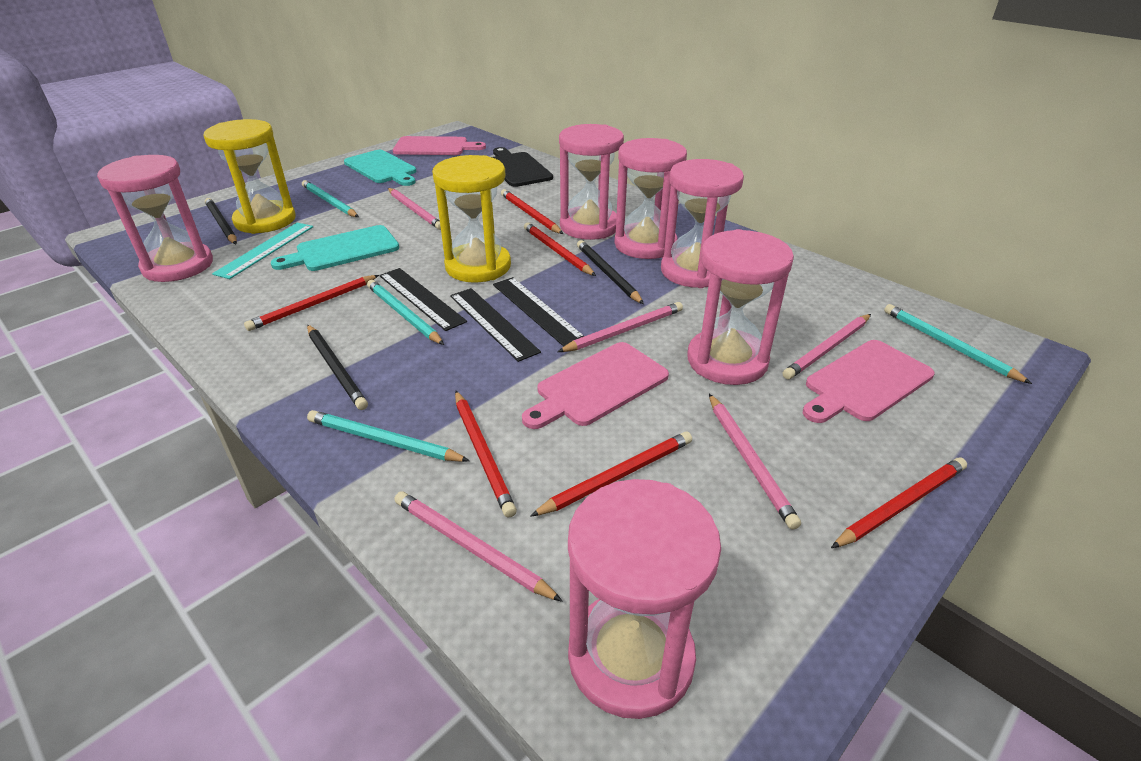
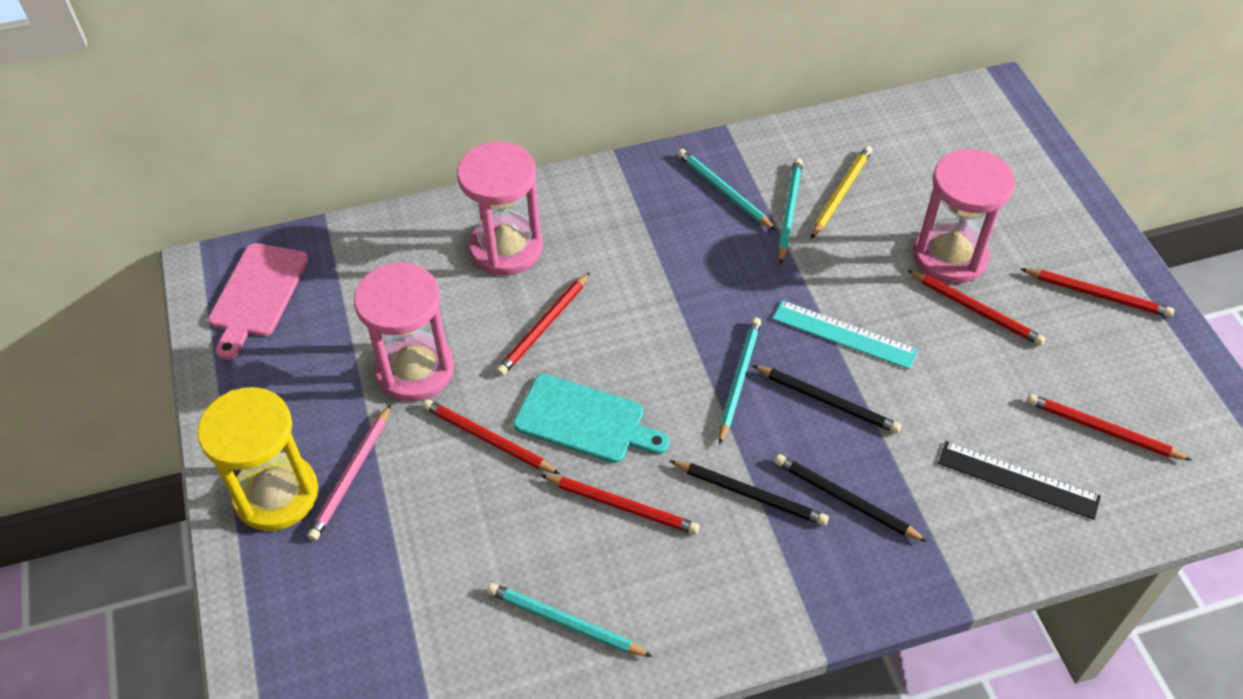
black cutting board: 1 -> 0
black ruler: 3 -> 1
pink cutting board: 3 -> 1
pink hourglass: 6 -> 3
pink pencil: 5 -> 1
turquoise cutting board: 2 -> 1
yellow hourglass: 2 -> 1
yellow pencil: 0 -> 1

